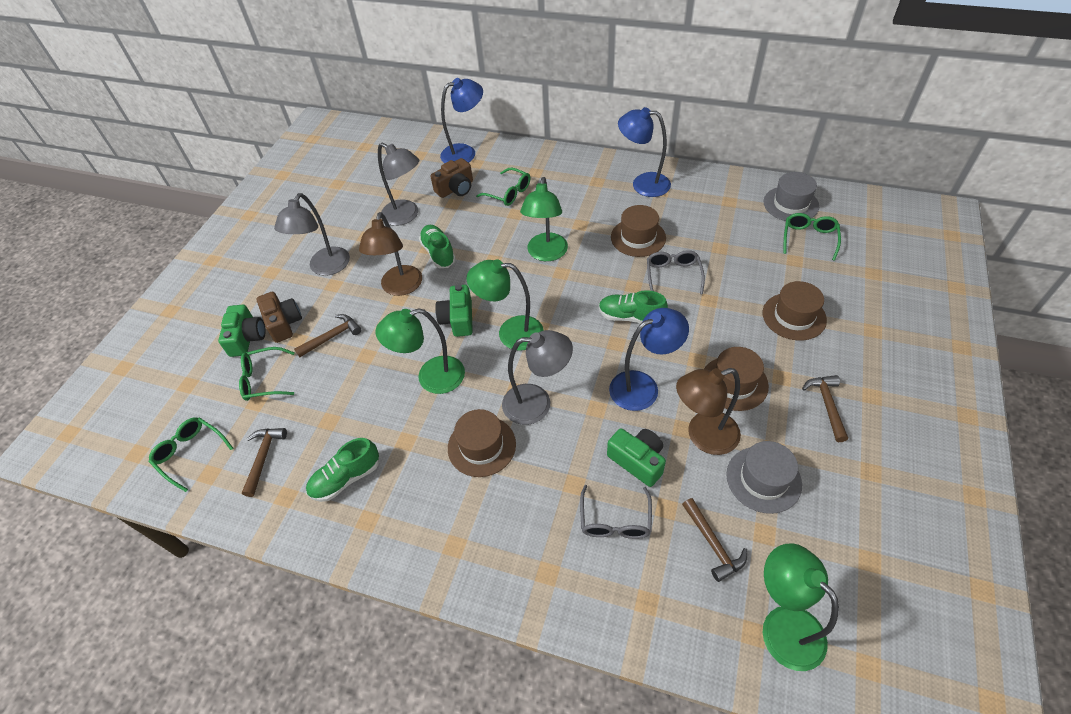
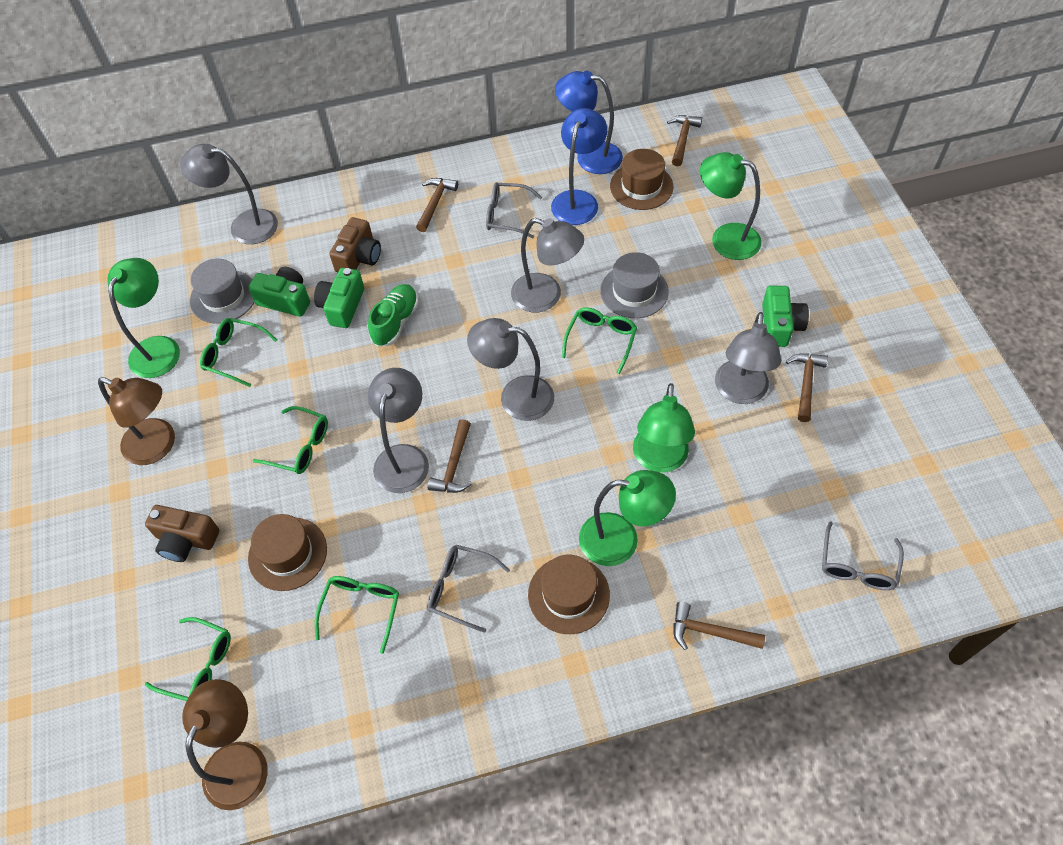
blue lamp: 3 -> 2
brown hammer: 4 -> 5
brown hat: 4 -> 3
green glasses: 4 -> 5
green shoe: 3 -> 1
grey glasses: 2 -> 3
grey lamp: 3 -> 5

